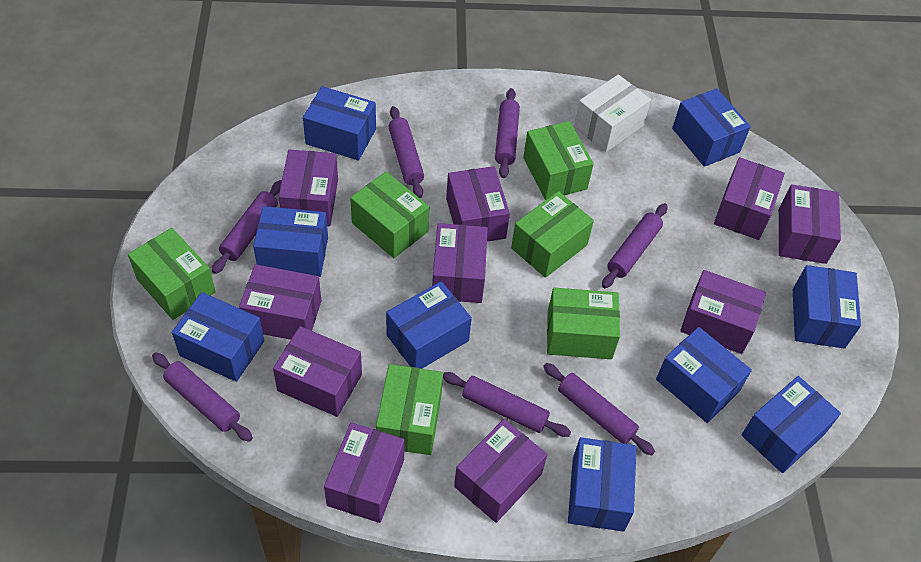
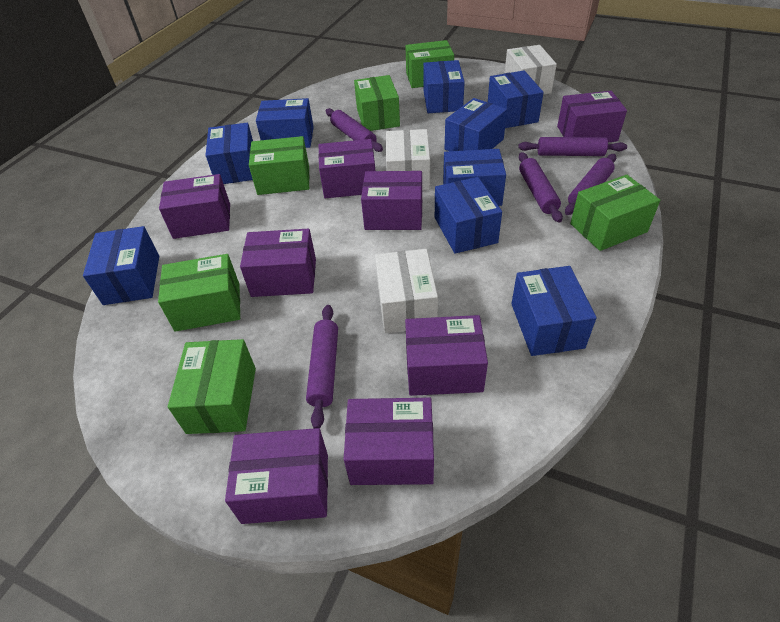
purple box: 10 -> 8
purple rolling pin: 7 -> 5
white box: 1 -> 3

